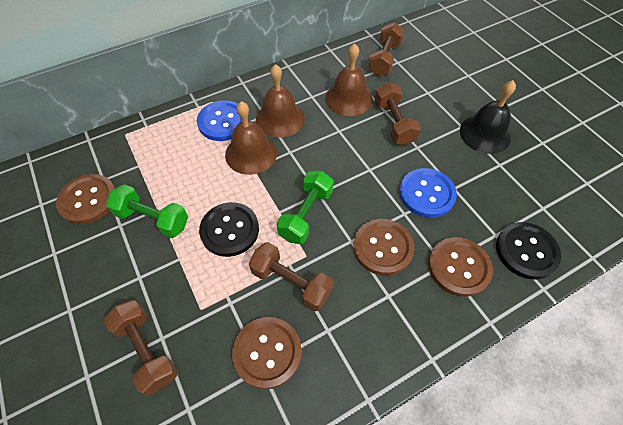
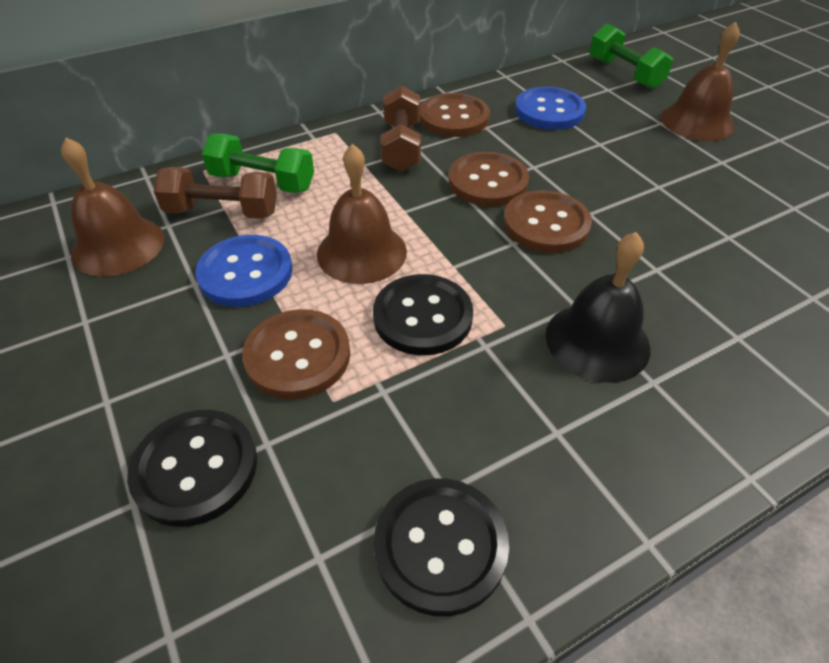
black button: 2 -> 3
brown dumbbell: 4 -> 2

